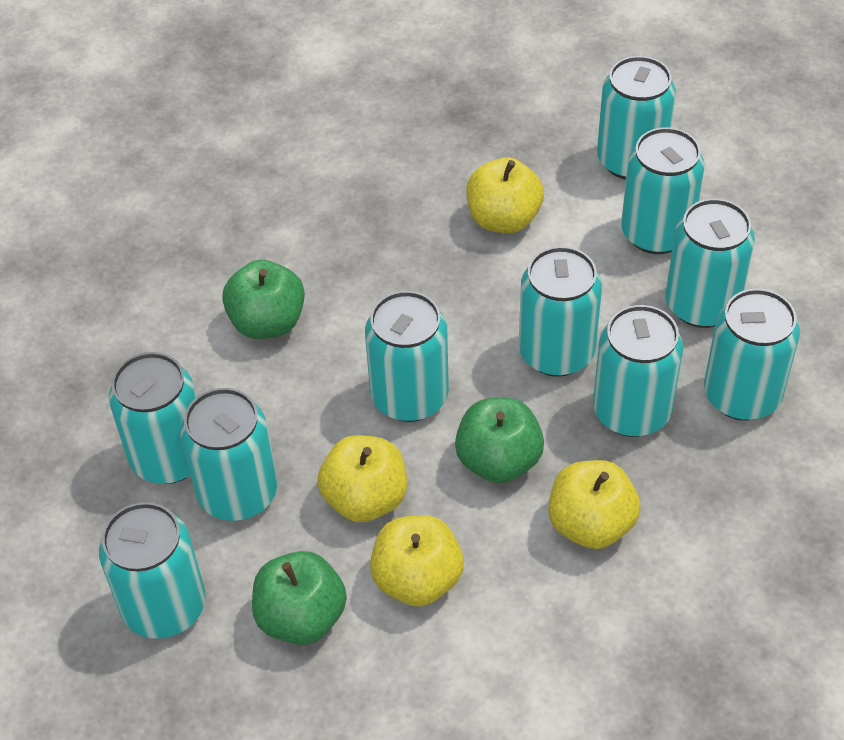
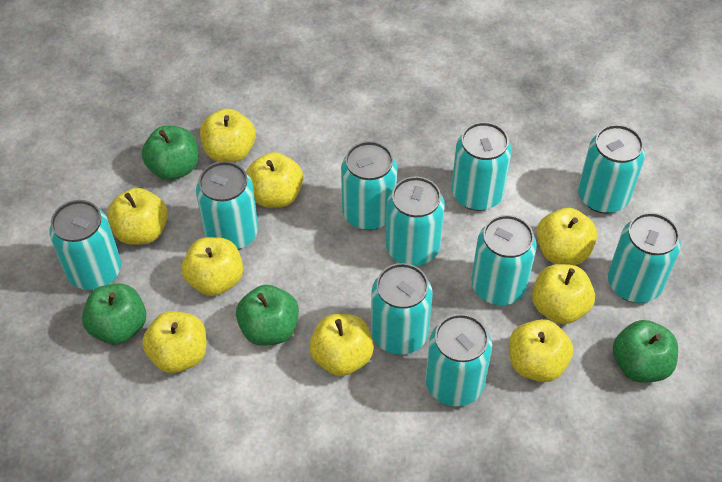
green apple: 3 -> 4
yellow apple: 4 -> 9

